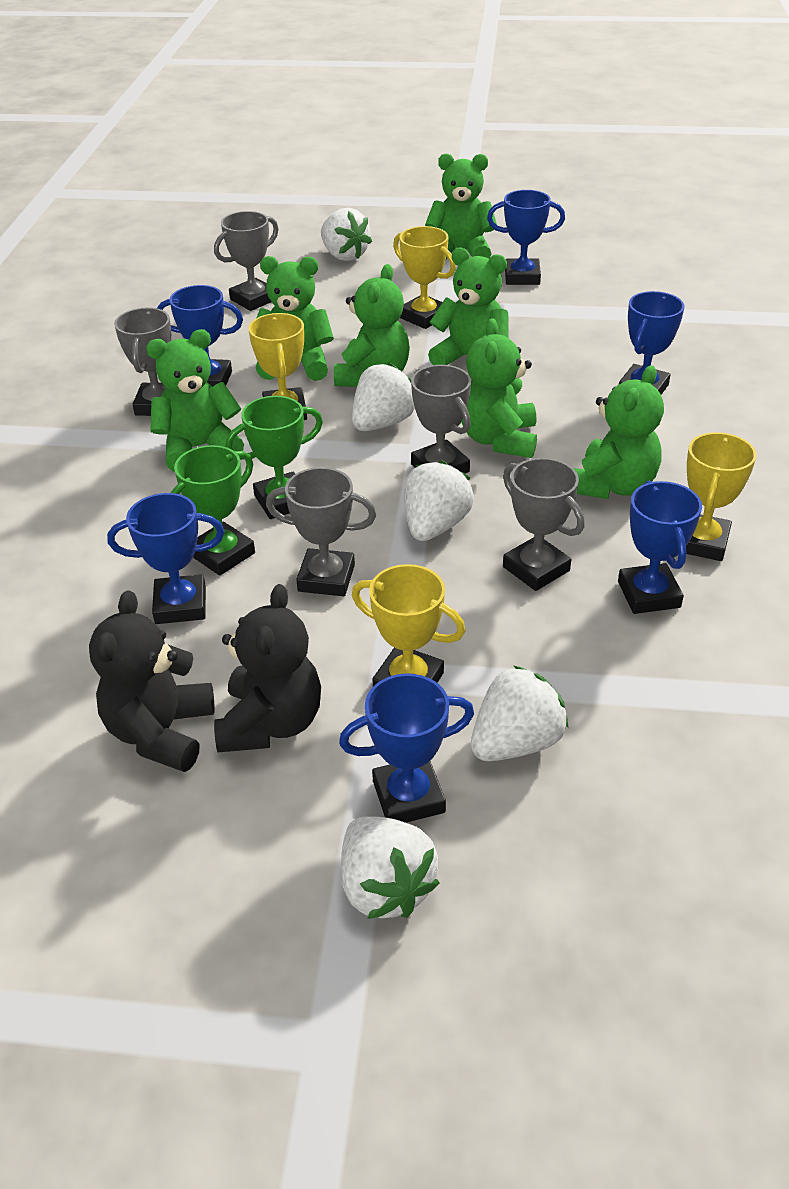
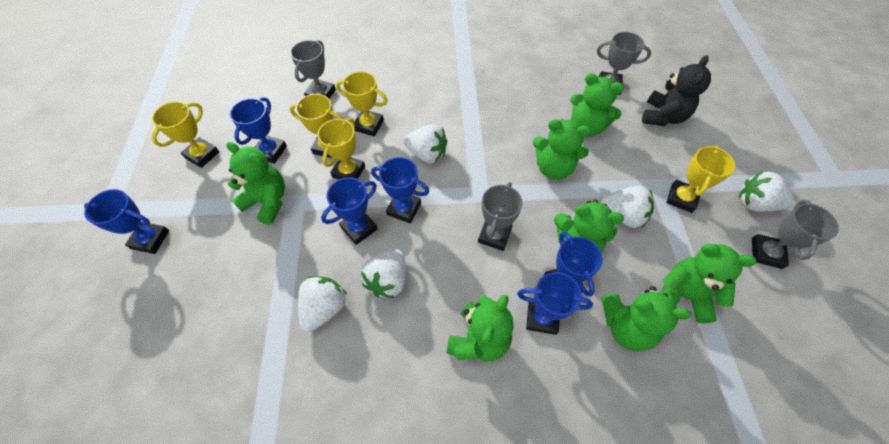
black teddy bear: 2 -> 1
green trophy: 2 -> 0
grey trophy: 5 -> 4
yellow trophy: 4 -> 5

